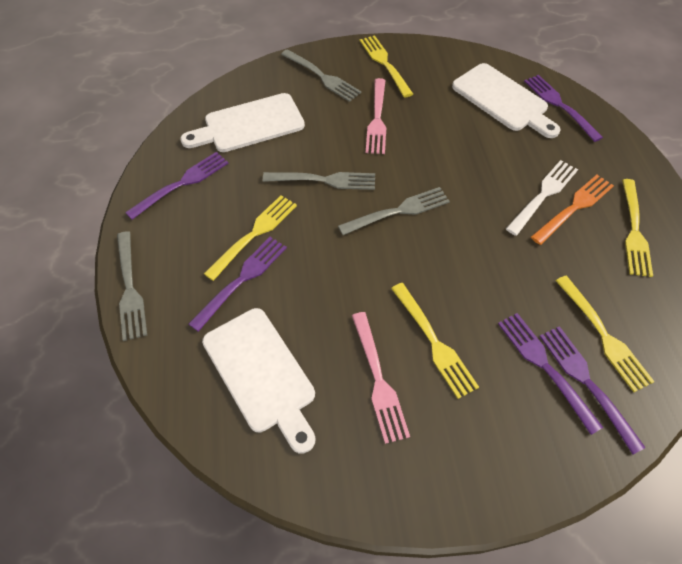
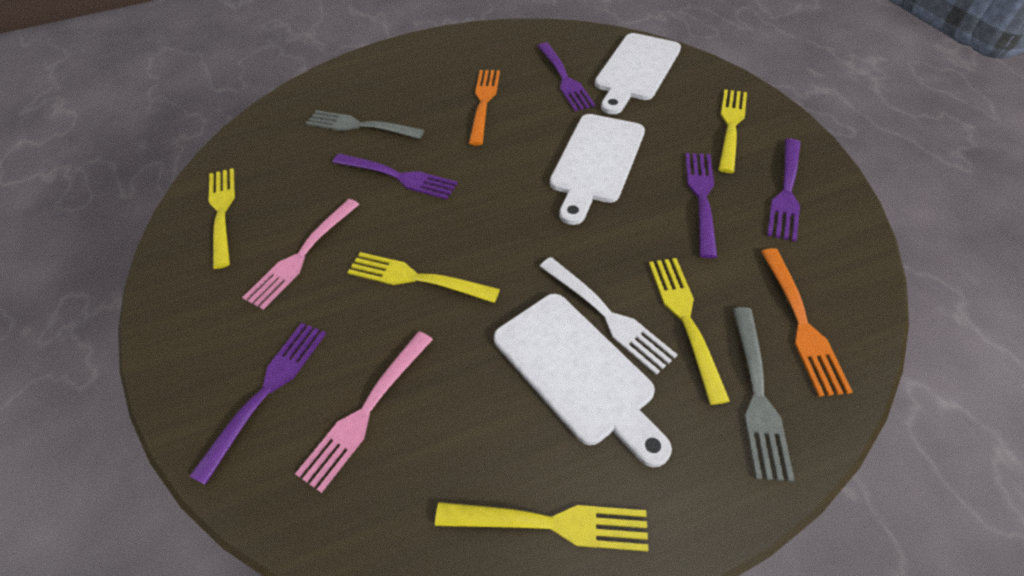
grey fork: 4 -> 2
orange fork: 1 -> 2

